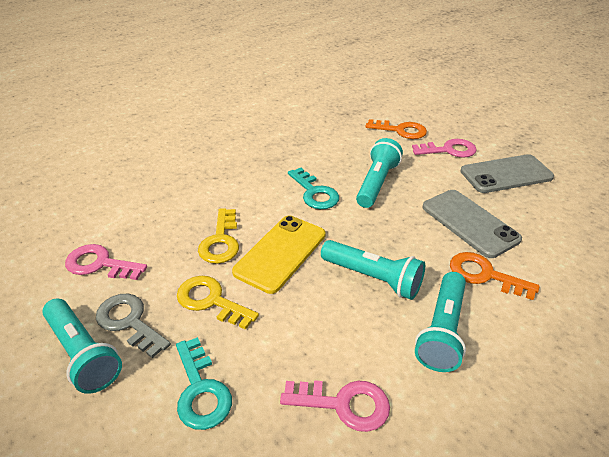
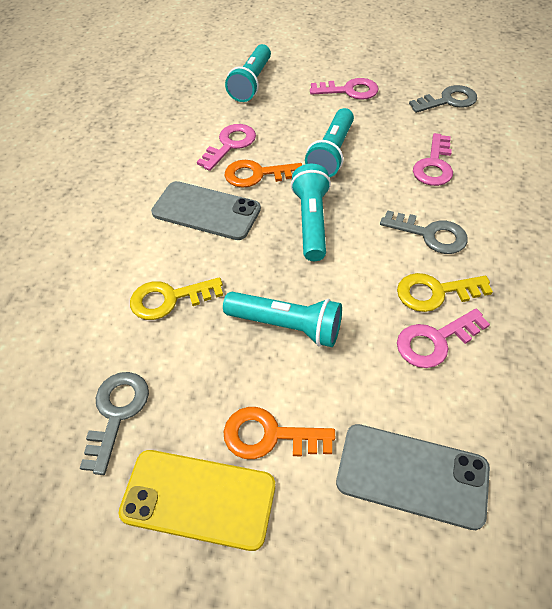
grey key: 1 -> 3
pink key: 3 -> 4
turquoise key: 2 -> 0

